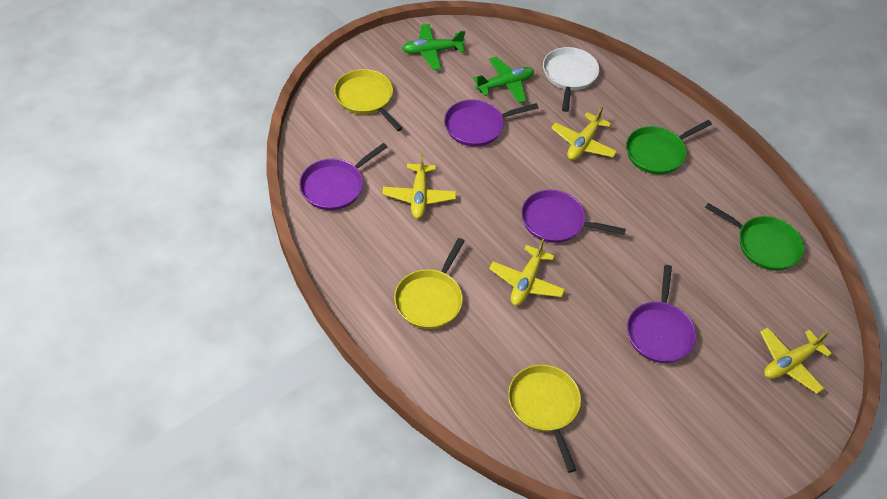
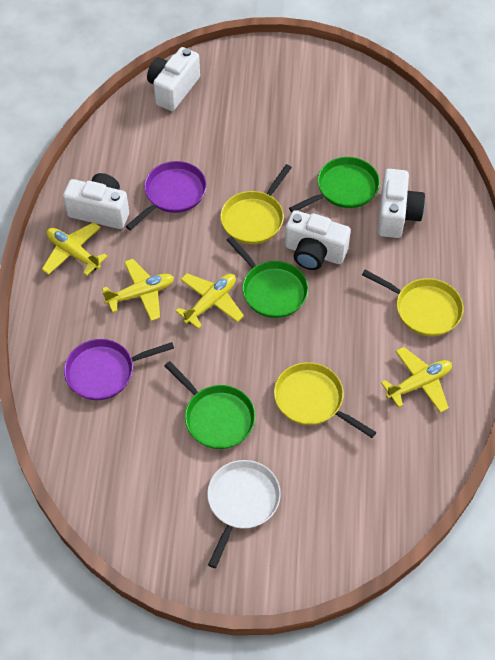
green pan: 2 -> 3
green plane: 2 -> 0
purple pan: 4 -> 2
white camera: 0 -> 4

